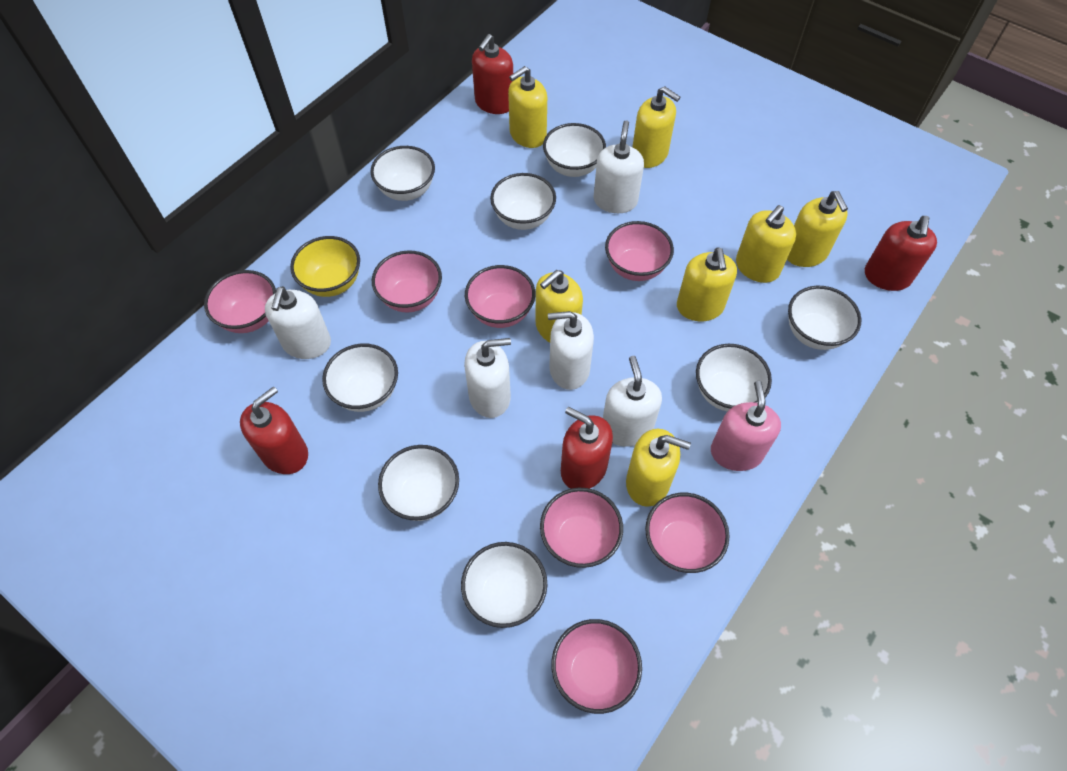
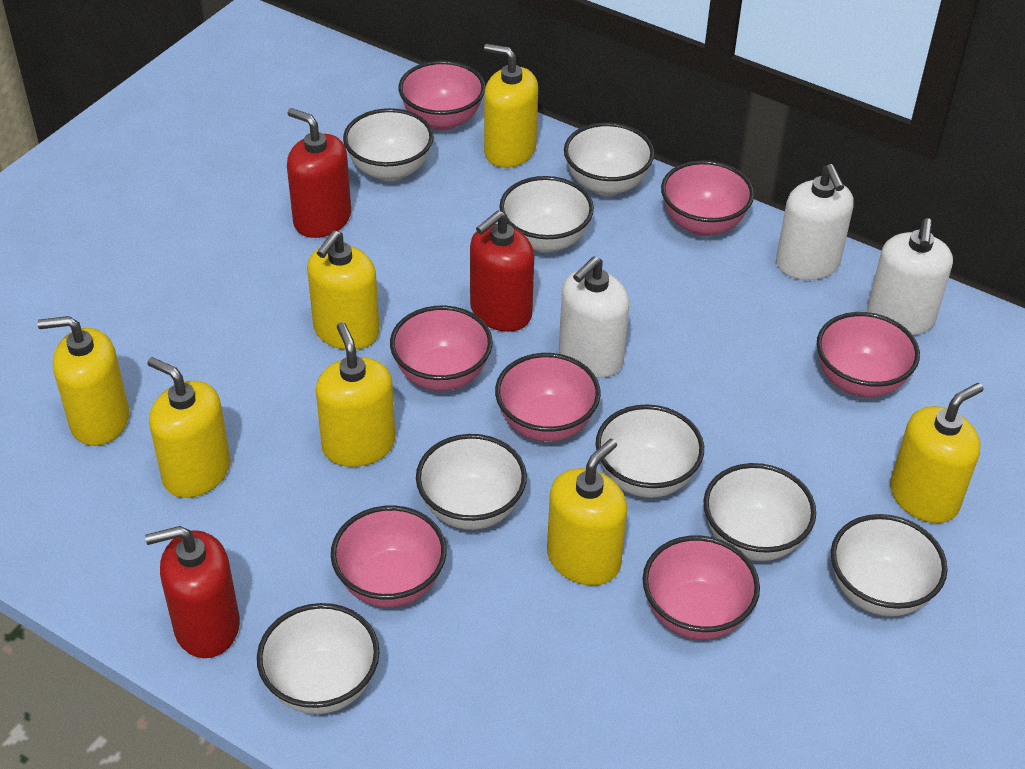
pink soap dispenser: 1 -> 0
red soap dispenser: 4 -> 3
white soap dispenser: 5 -> 3
yellow bowl: 1 -> 0

